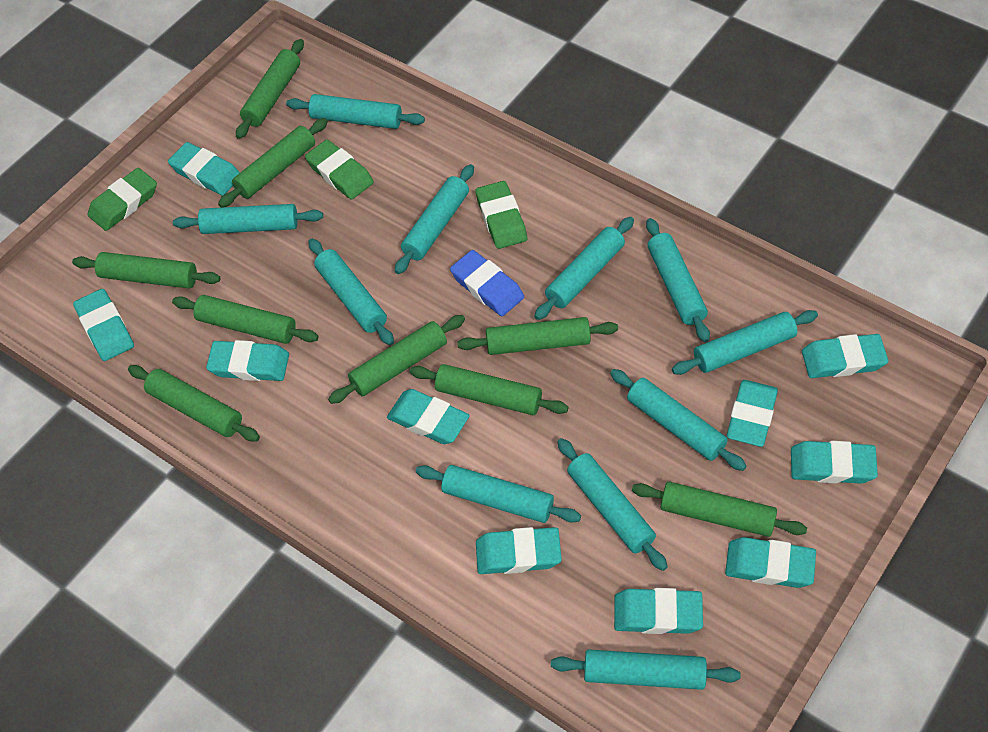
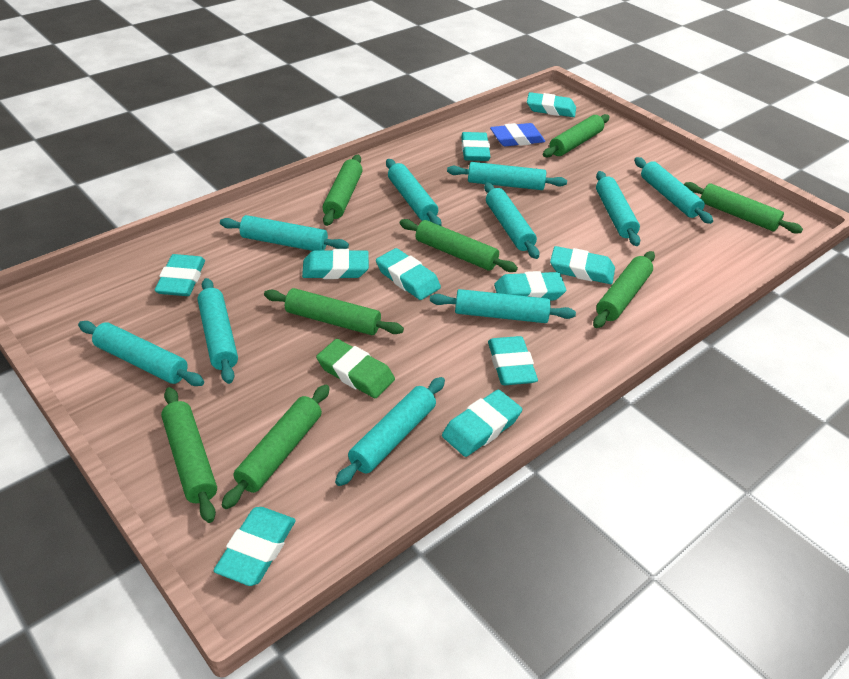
green eraser: 3 -> 1
green rolling pin: 9 -> 8
turquoise rolling pin: 11 -> 10

